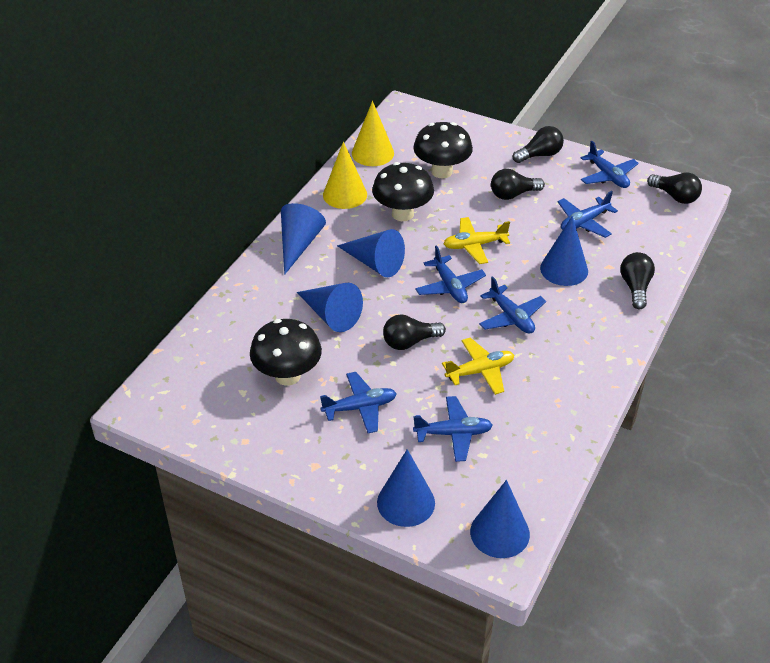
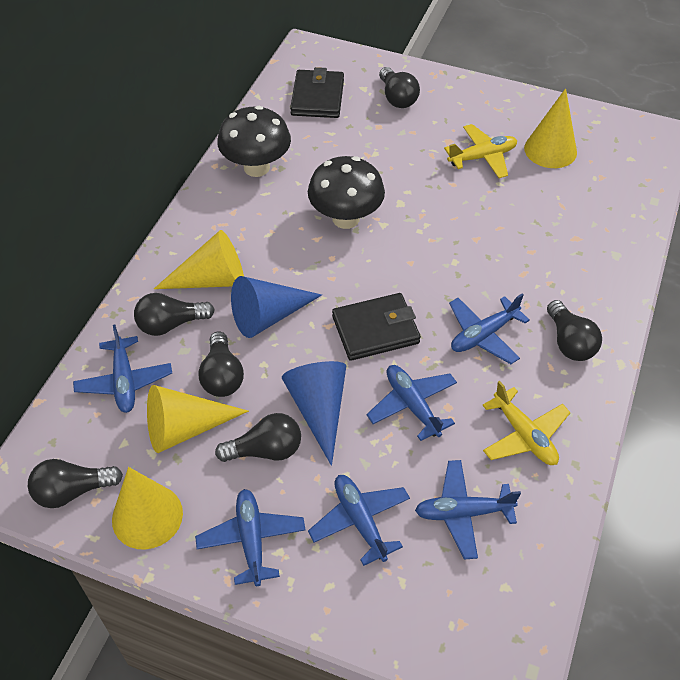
black light bulb: 5 -> 6
black mushroom: 3 -> 2
black wallet: 0 -> 2
blue cone: 6 -> 2
yellow cone: 2 -> 4

